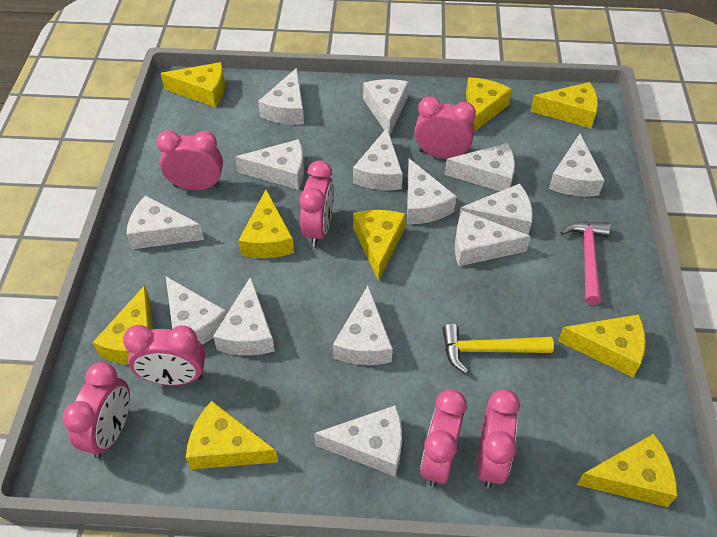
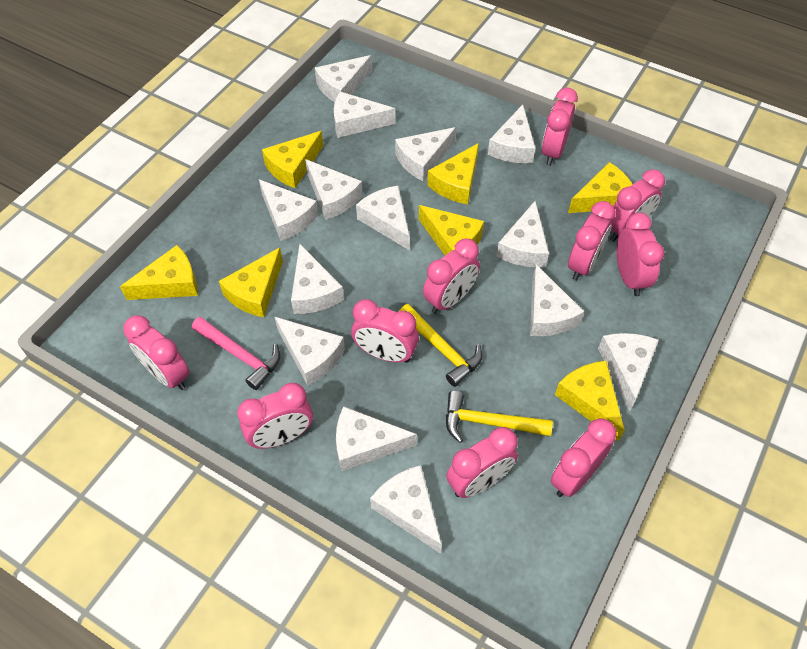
pink clock: 7 -> 10
yellow cheese: 9 -> 7
yellow hammer: 1 -> 2

